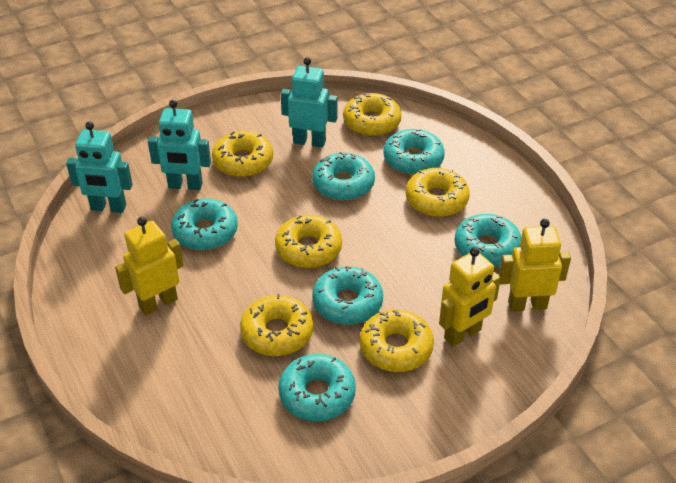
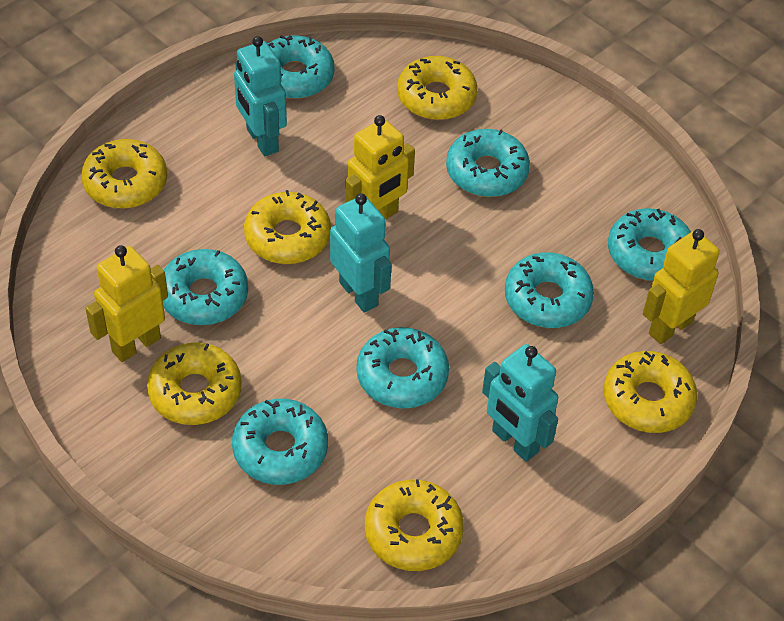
turquoise donut: 6 -> 7

